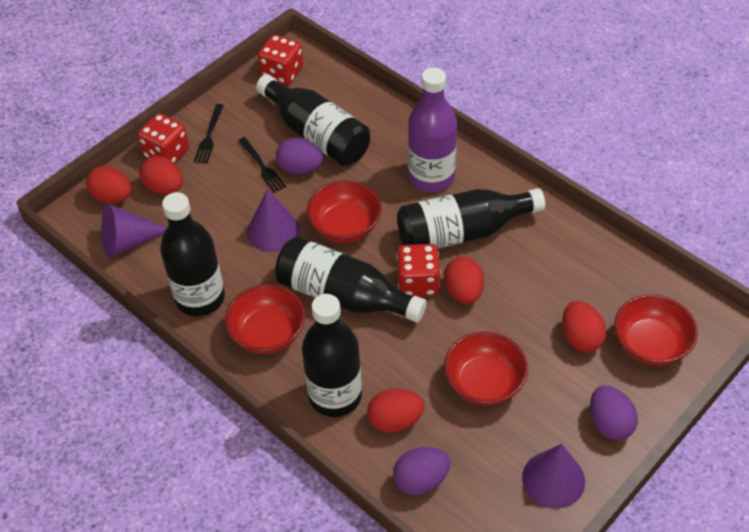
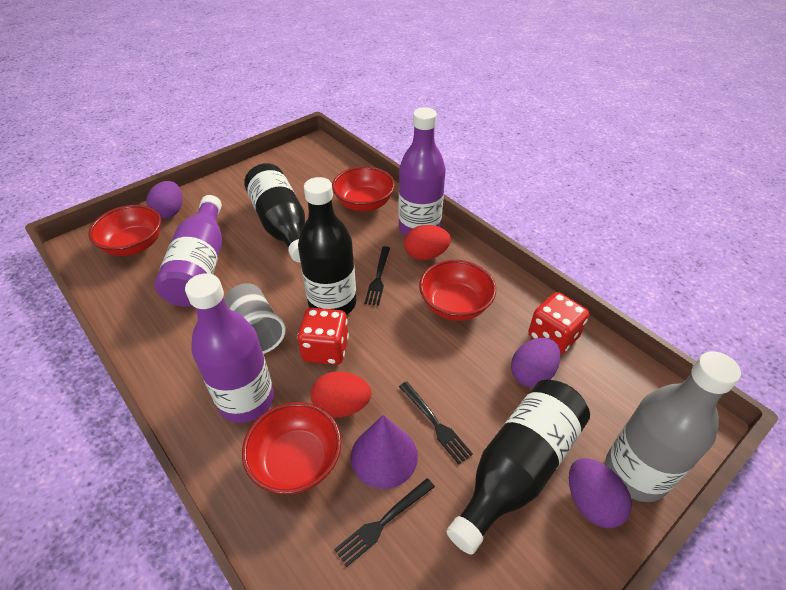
black bottle: 5 -> 3
black fork: 2 -> 3
grey bottle: 0 -> 1
grey cup: 0 -> 1
purple bottle: 1 -> 3
purple cone: 3 -> 1
red dice: 3 -> 2
red egg: 5 -> 2

